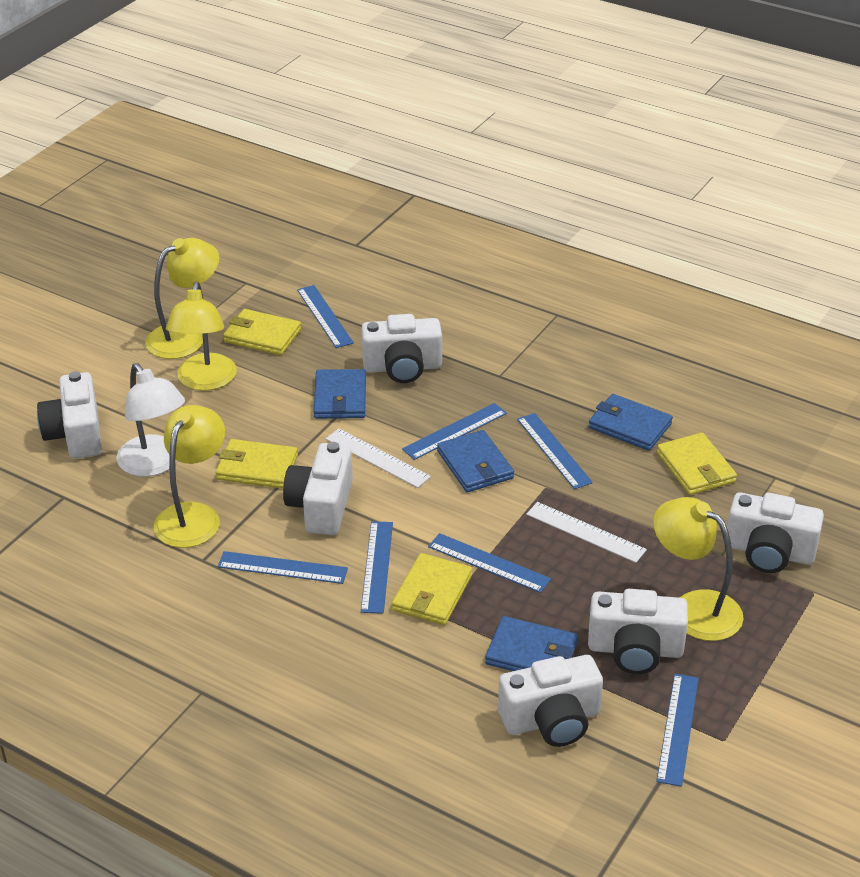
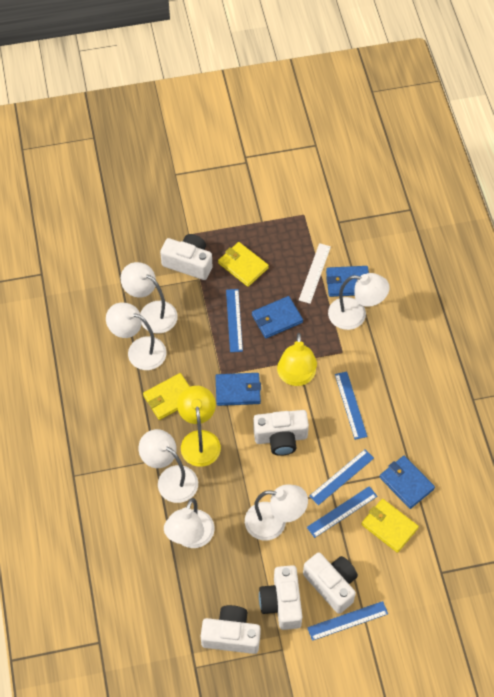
blue ruler: 7 -> 5
white camera: 6 -> 5
white lamp: 1 -> 6
white ruler: 2 -> 1
yellow lamp: 4 -> 2
yellow wallet: 4 -> 3

